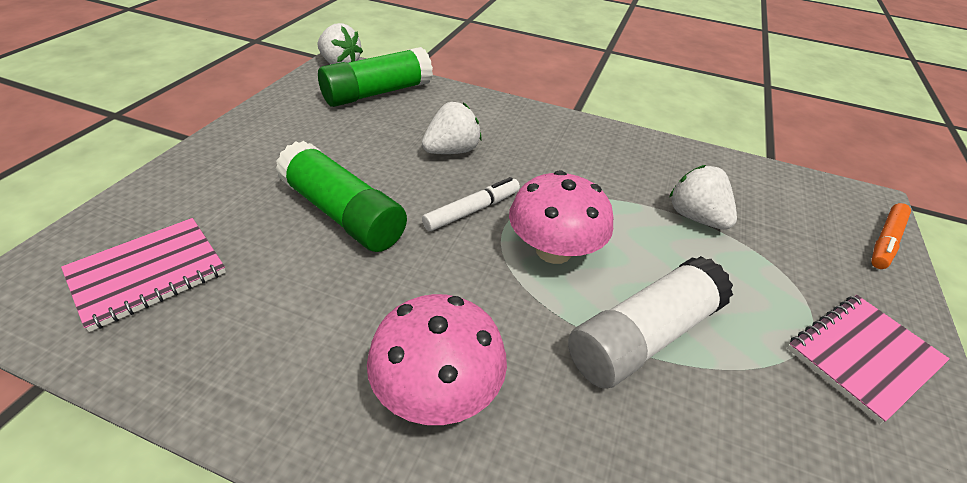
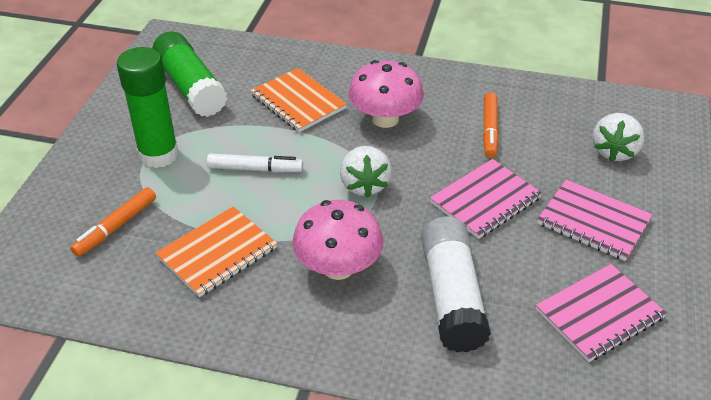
orange marker: 1 -> 2
orange notebook: 0 -> 2
pink notebook: 2 -> 3
white strawberry: 3 -> 2

